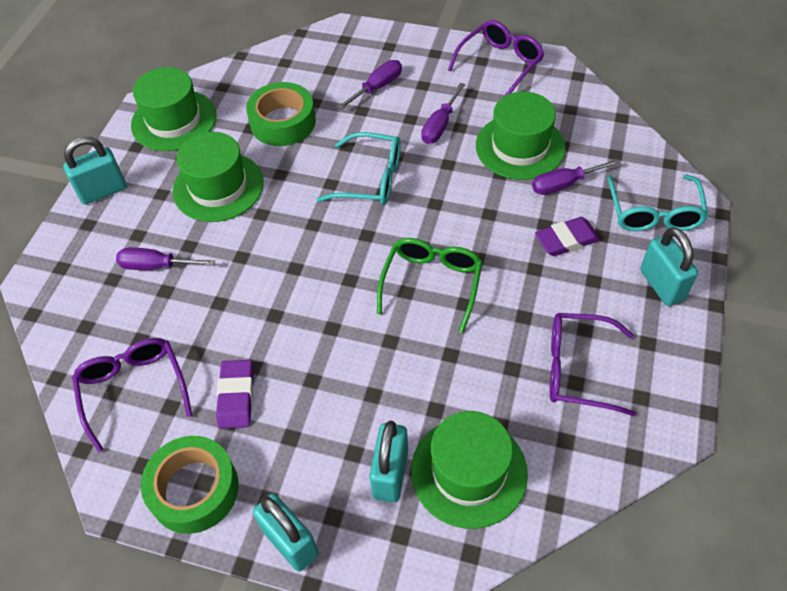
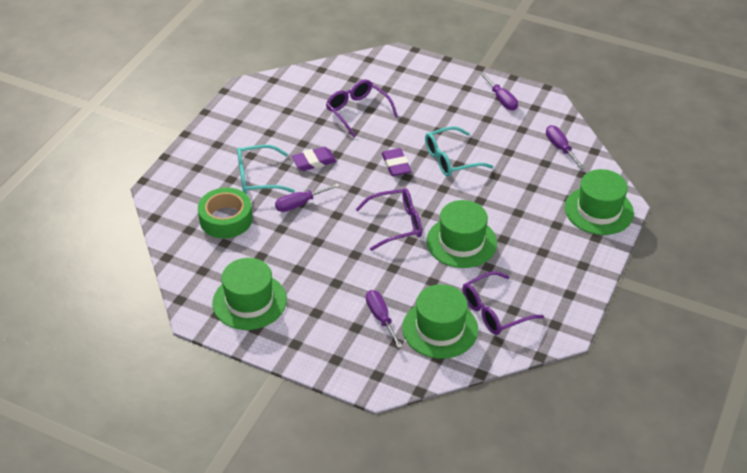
green glasses: 1 -> 0
green tape: 2 -> 1
turquoise padlock: 4 -> 0

